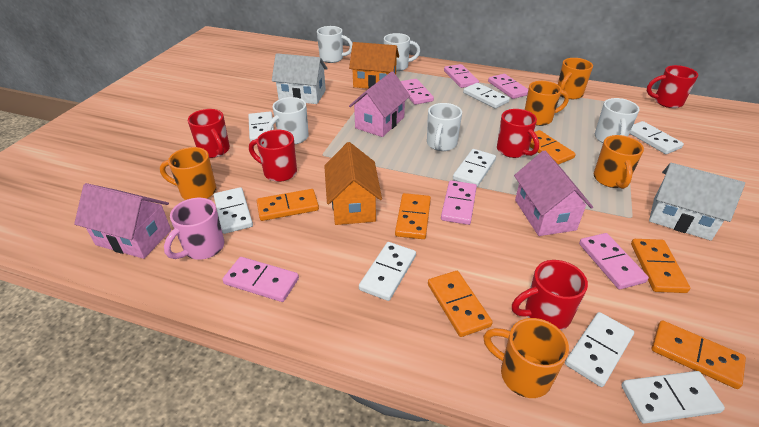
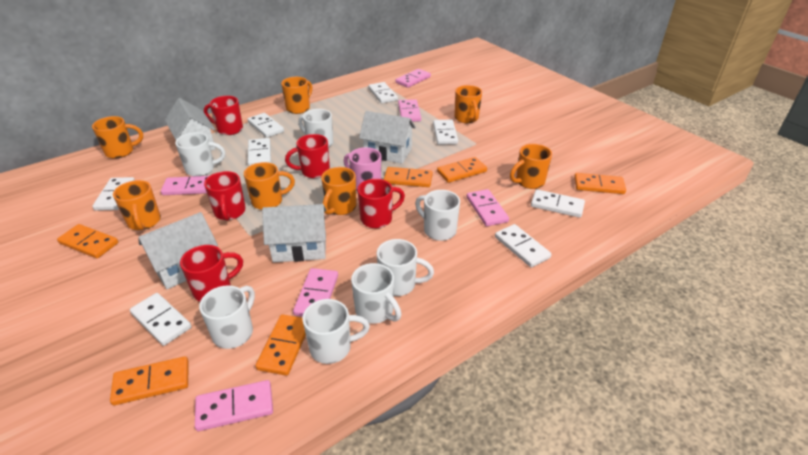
orange house: 2 -> 0
orange mug: 5 -> 7
pink house: 3 -> 0
white house: 2 -> 4
white mug: 5 -> 7

